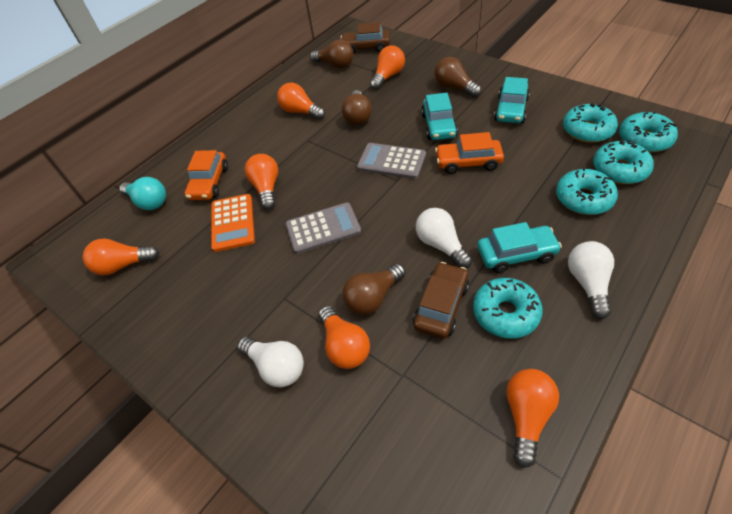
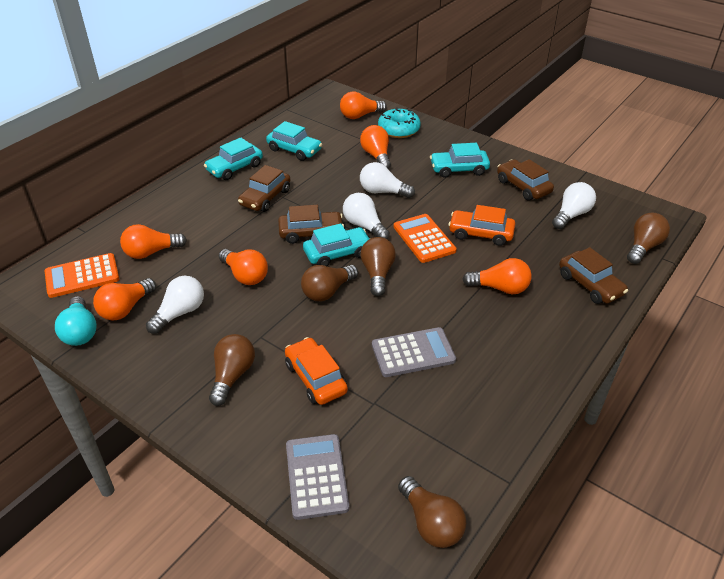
brown car: 2 -> 4
brown light bulb: 4 -> 5
orange calculator: 1 -> 2
turquoise car: 3 -> 4
turquoise donut: 5 -> 1
white light bulb: 3 -> 4

